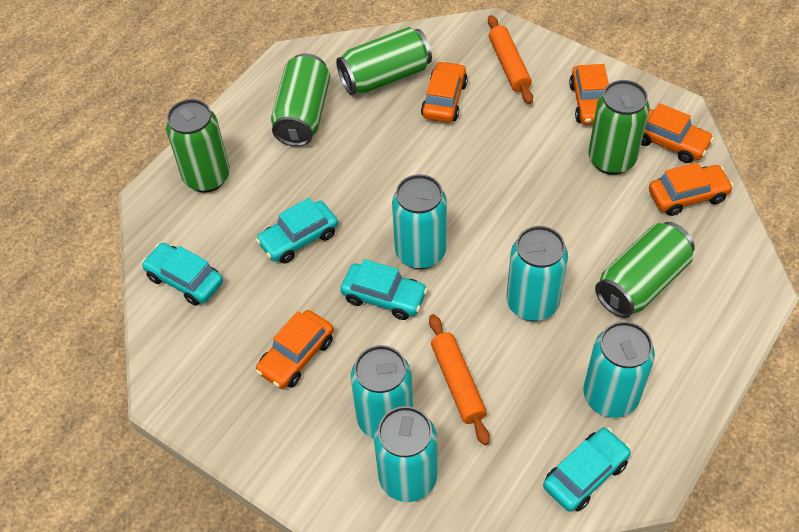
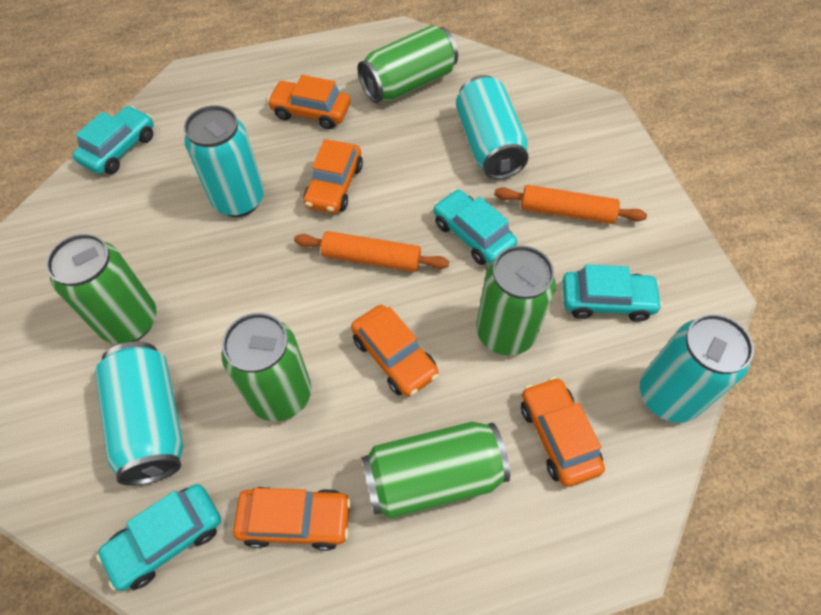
turquoise can: 5 -> 4

